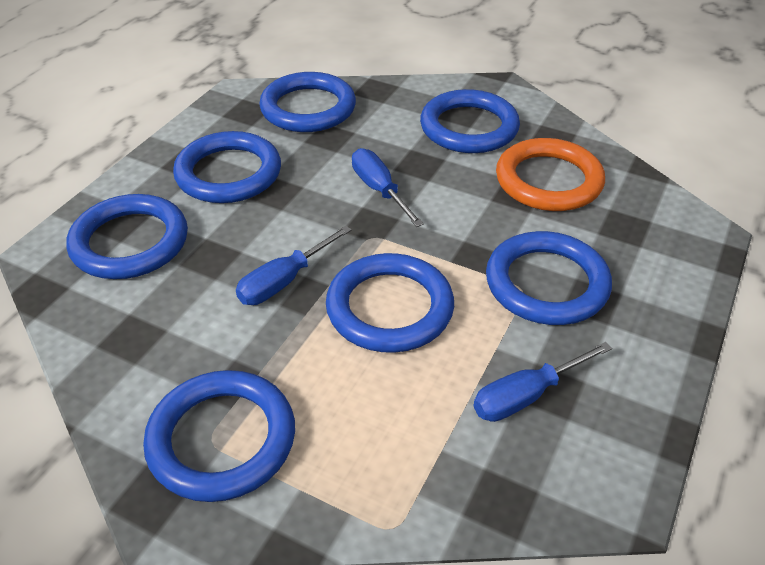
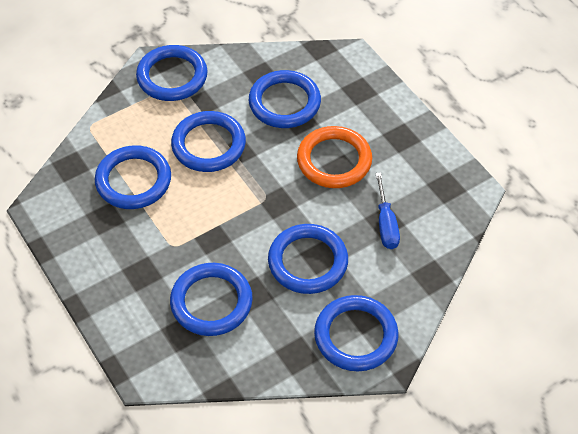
blue screwdriver: 3 -> 1

